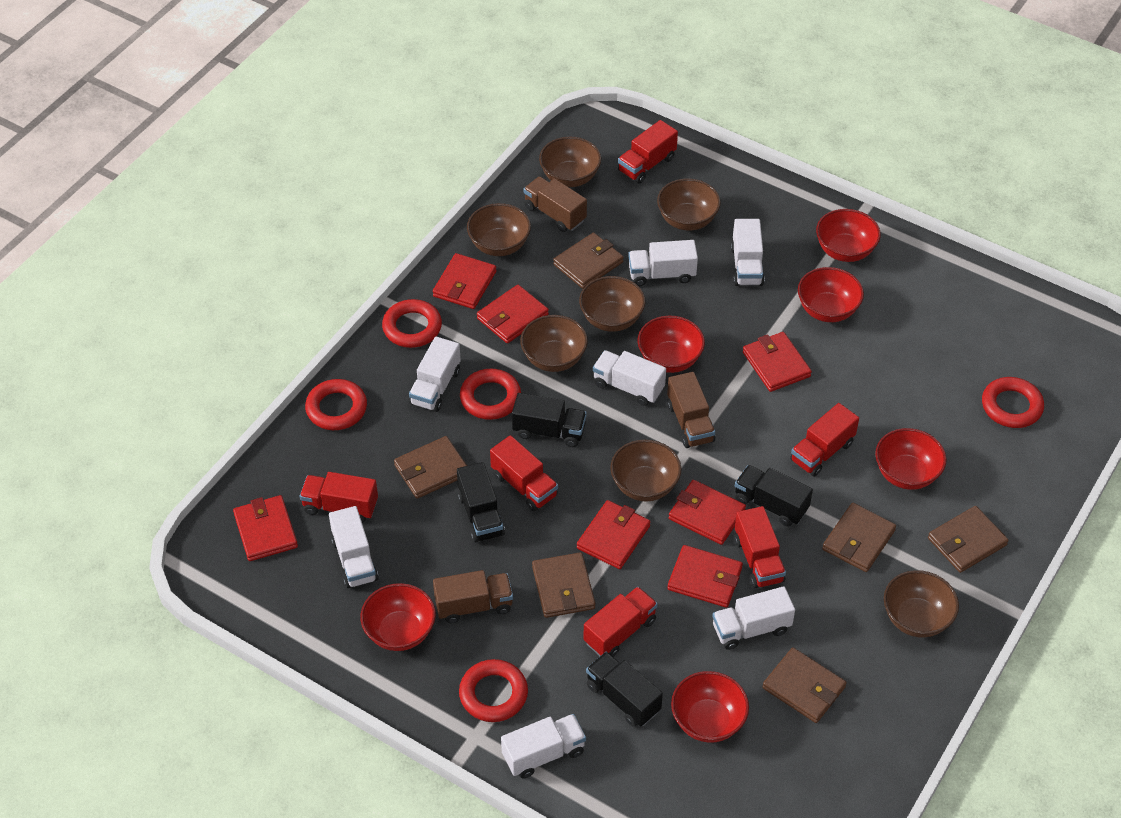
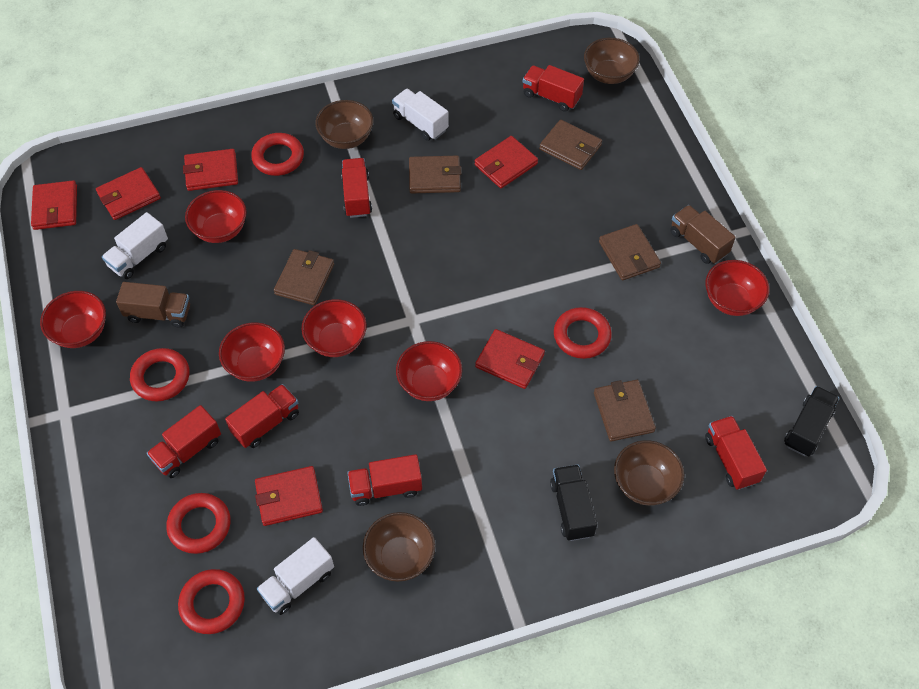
black truck: 4 -> 2
brown bowl: 7 -> 4
brown truck: 3 -> 2
brown wallet: 6 -> 5
red wallet: 7 -> 6
white truck: 7 -> 3

